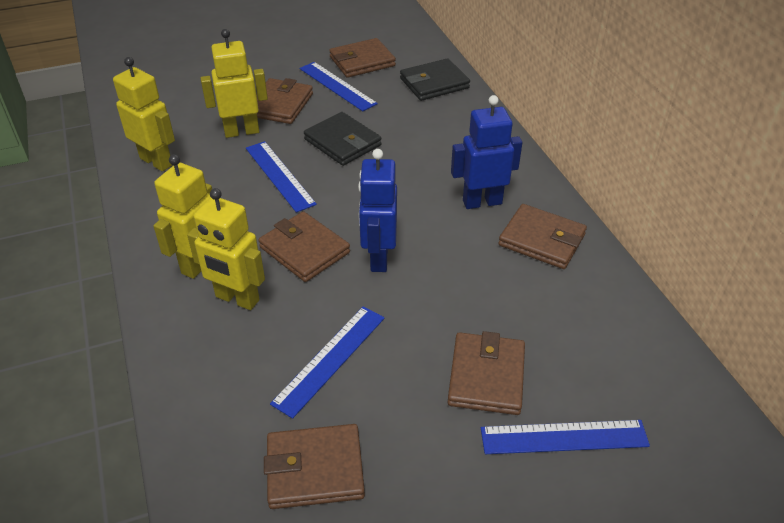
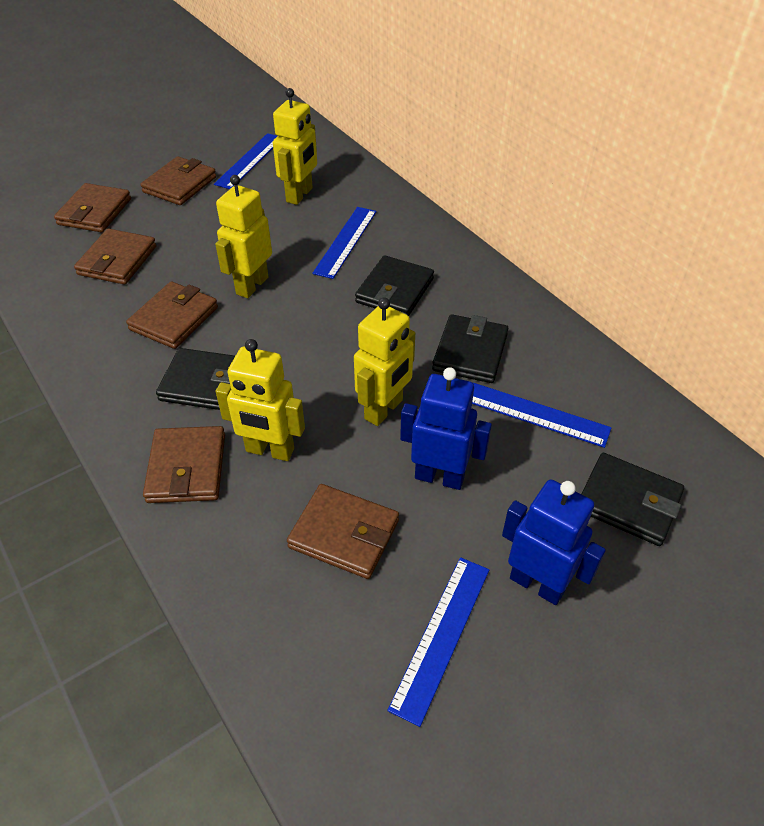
black wallet: 2 -> 4

